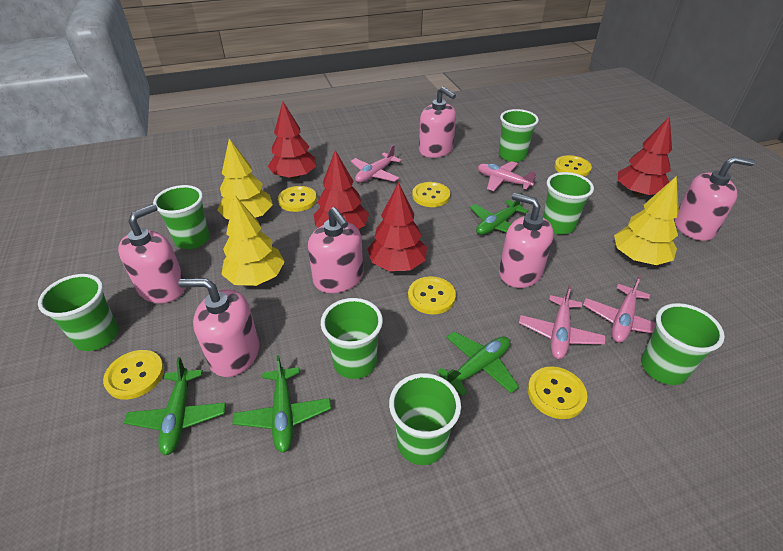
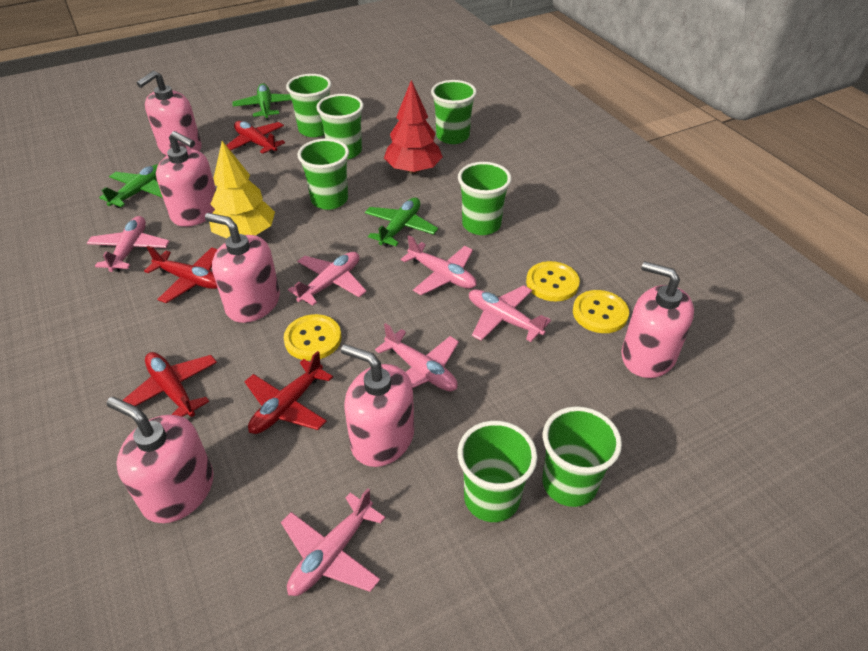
green plane: 4 -> 3
pink plane: 4 -> 6
red plane: 0 -> 4
red tree: 4 -> 1
yellow button: 6 -> 3
yellow tree: 3 -> 1

